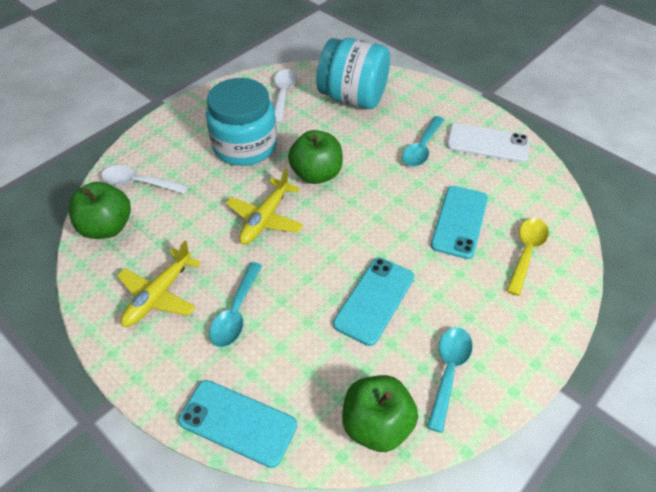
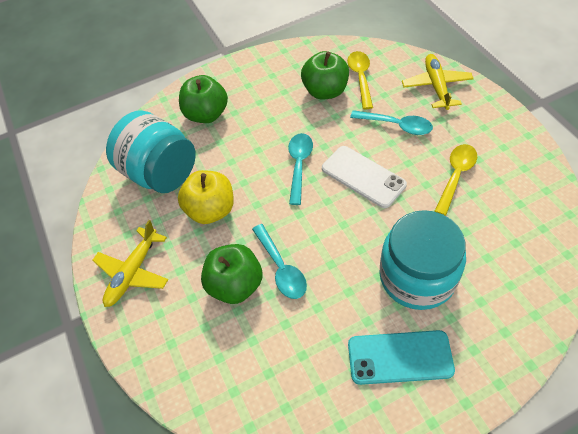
turquoise phone: 3 -> 1
white spoon: 2 -> 0
yellow apple: 0 -> 1
yellow spoon: 1 -> 2

